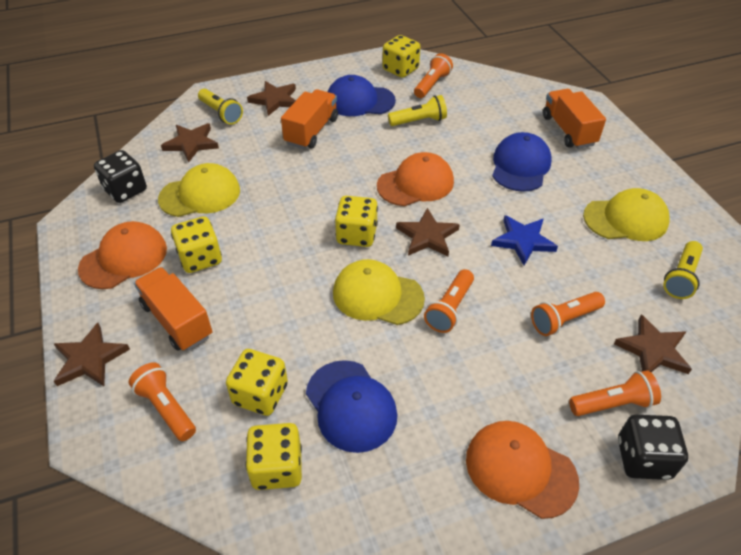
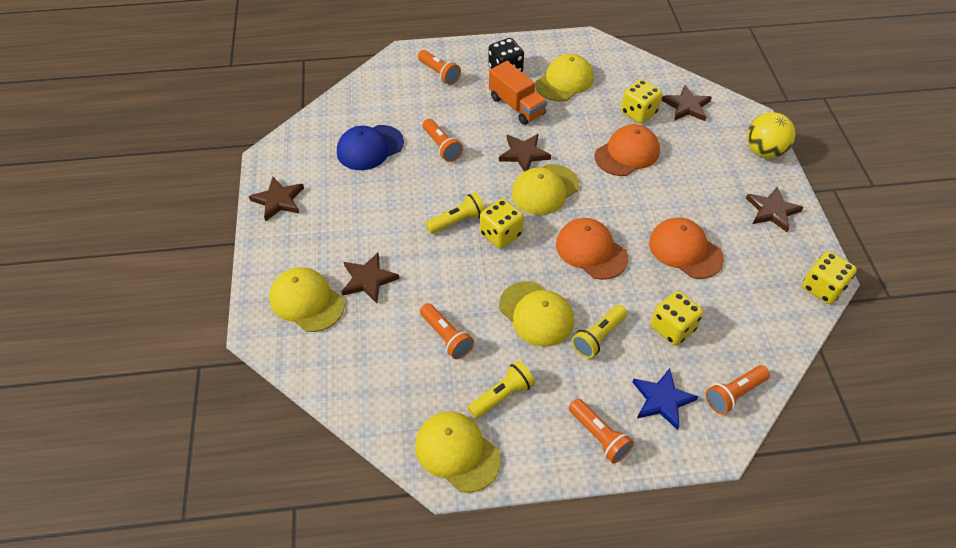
black dice: 2 -> 1
blue cap: 3 -> 1
orange truck: 3 -> 1
yellow ball: 0 -> 1
yellow cap: 3 -> 5
yellow dice: 5 -> 4

